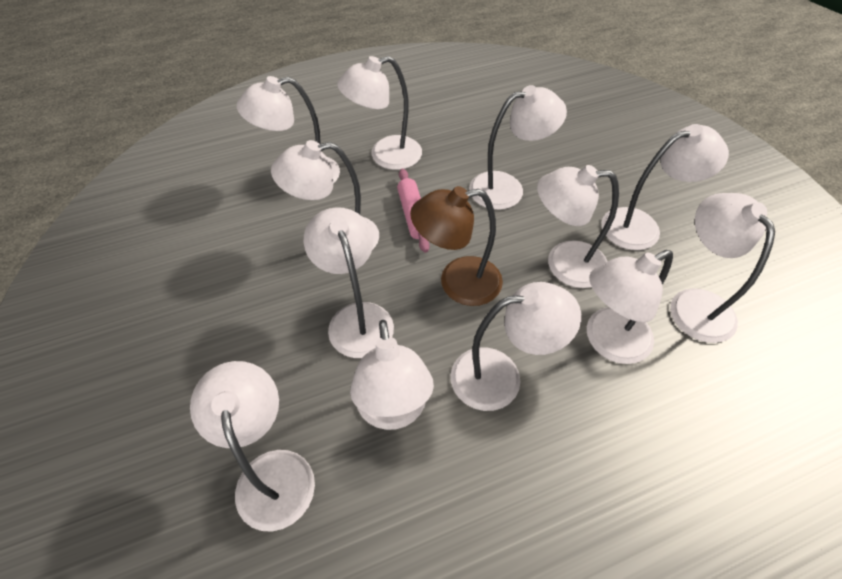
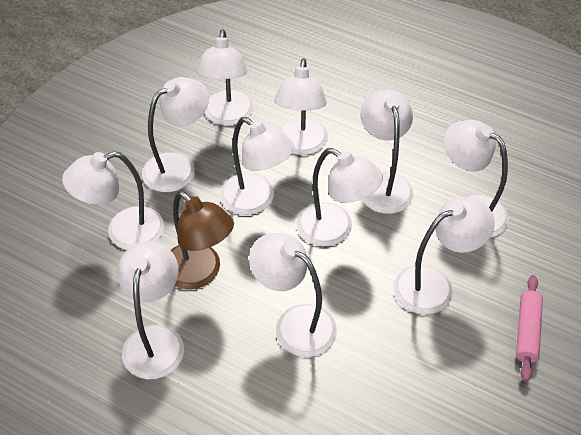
white lamp: 12 -> 11

